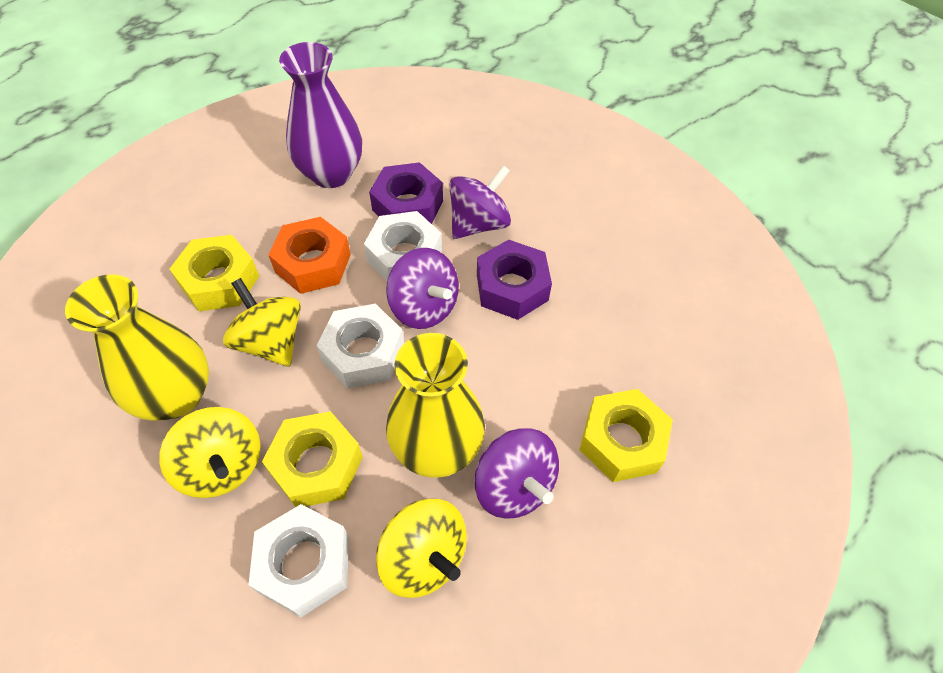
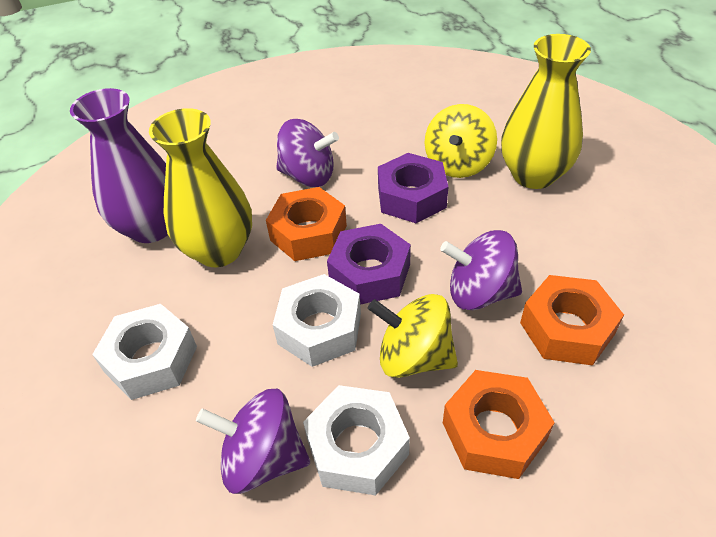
orange nut: 1 -> 3
yellow nut: 3 -> 0
yellow spinning top: 3 -> 2

